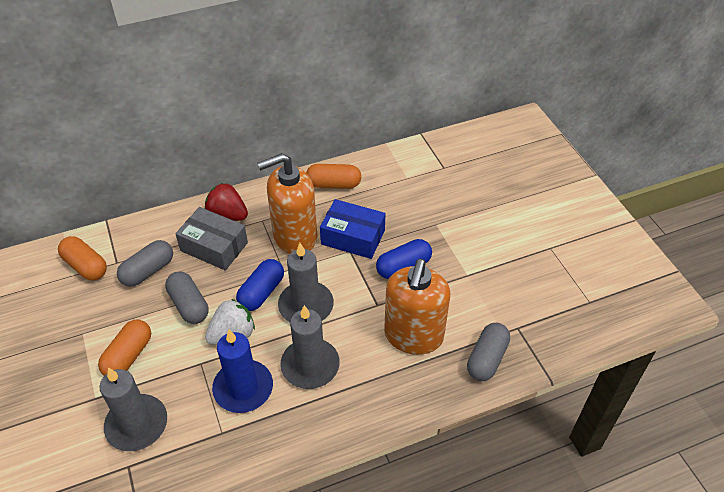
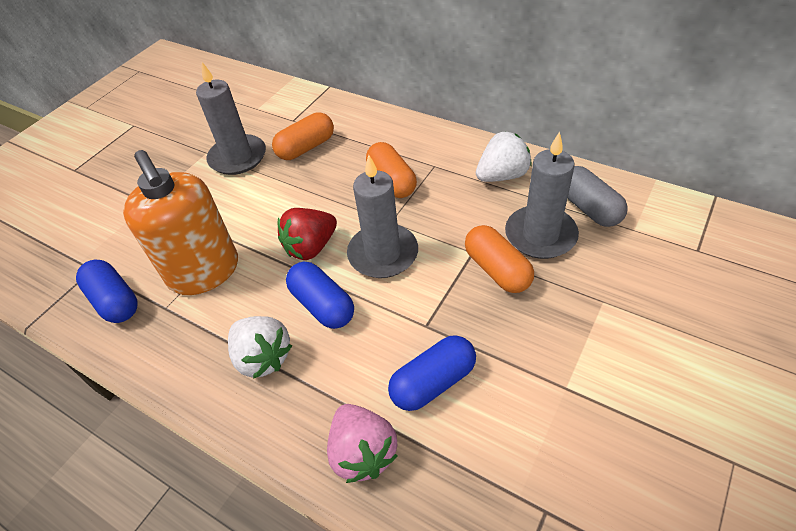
blue box: 1 -> 0
blue candle: 1 -> 0
blue capsule: 2 -> 3
grey box: 1 -> 0
grey capsule: 3 -> 1
orange soap dispenser: 2 -> 1
pink strawberry: 0 -> 1
white strawberry: 1 -> 2

